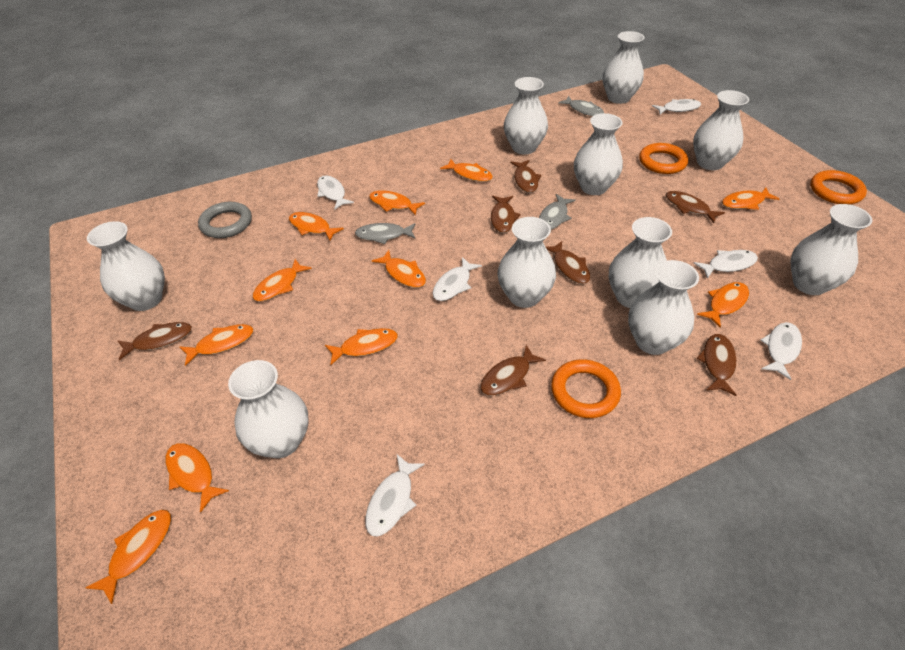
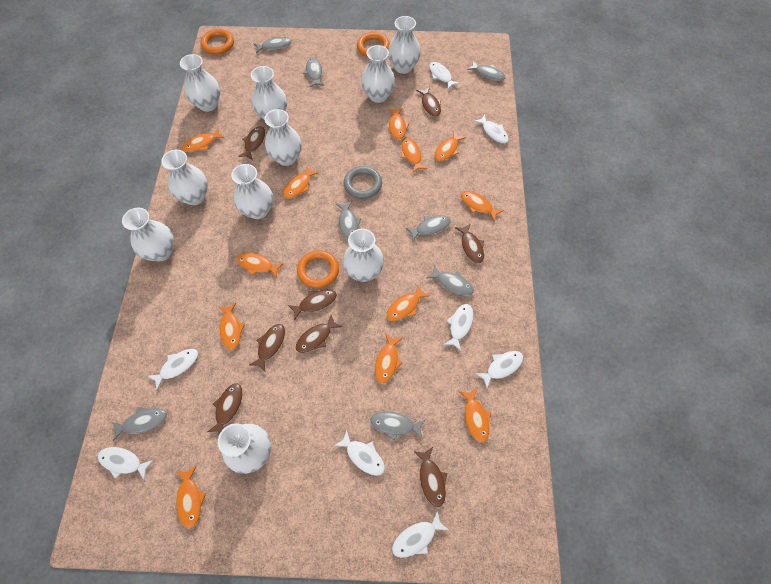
brown fish: 7 -> 8
grey fish: 3 -> 8
orange fish: 11 -> 12
white fish: 6 -> 8

